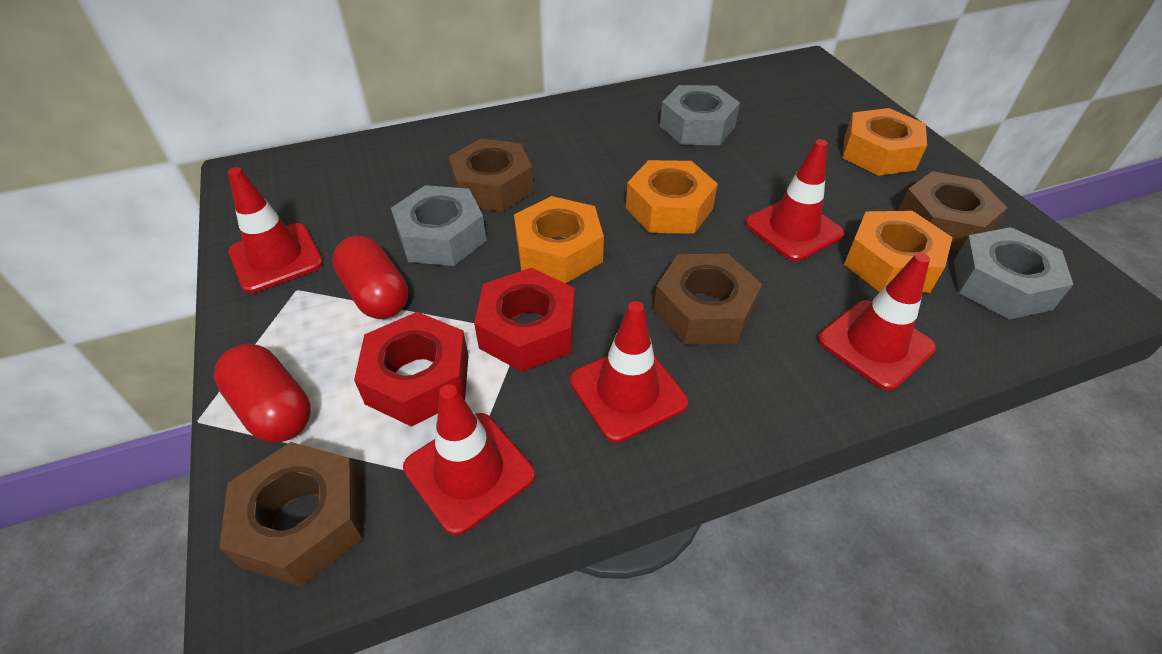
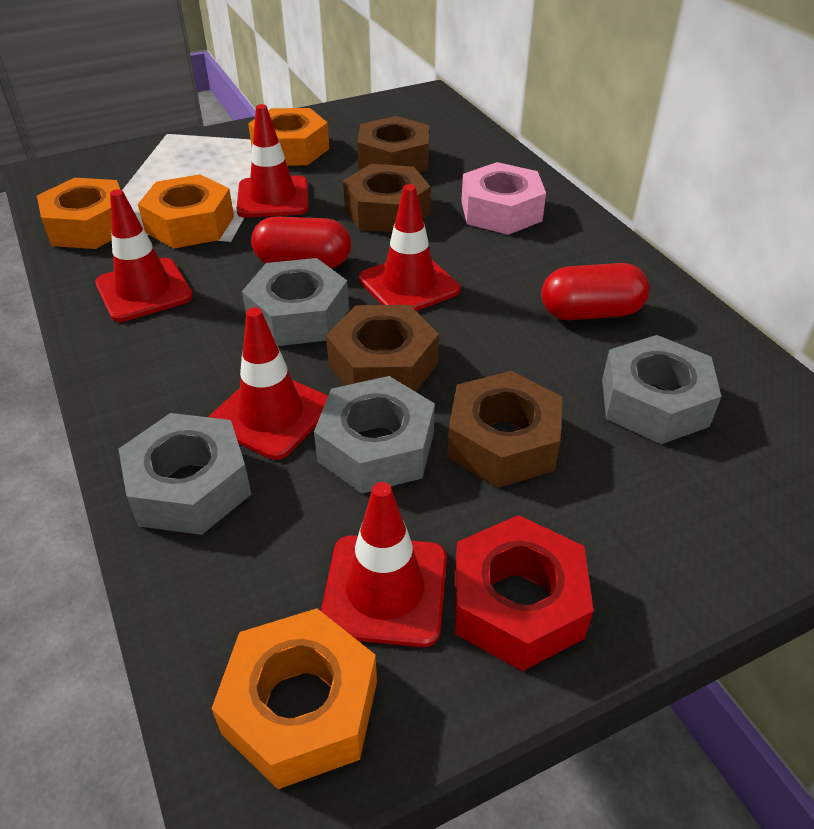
grey nut: 3 -> 4
pink nut: 0 -> 1
red nut: 2 -> 1

